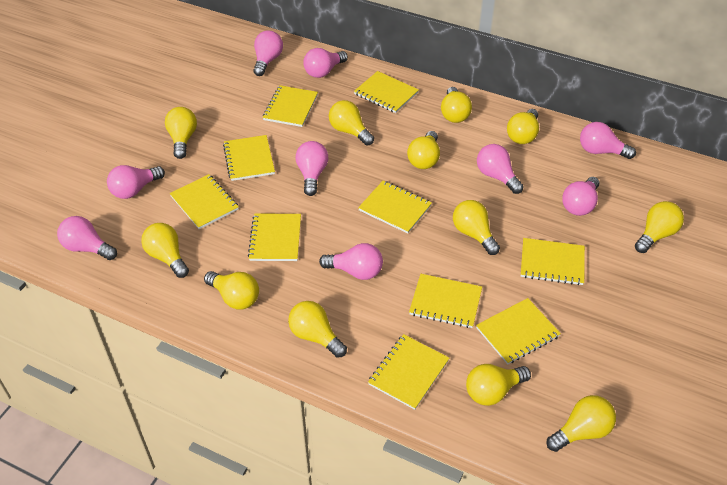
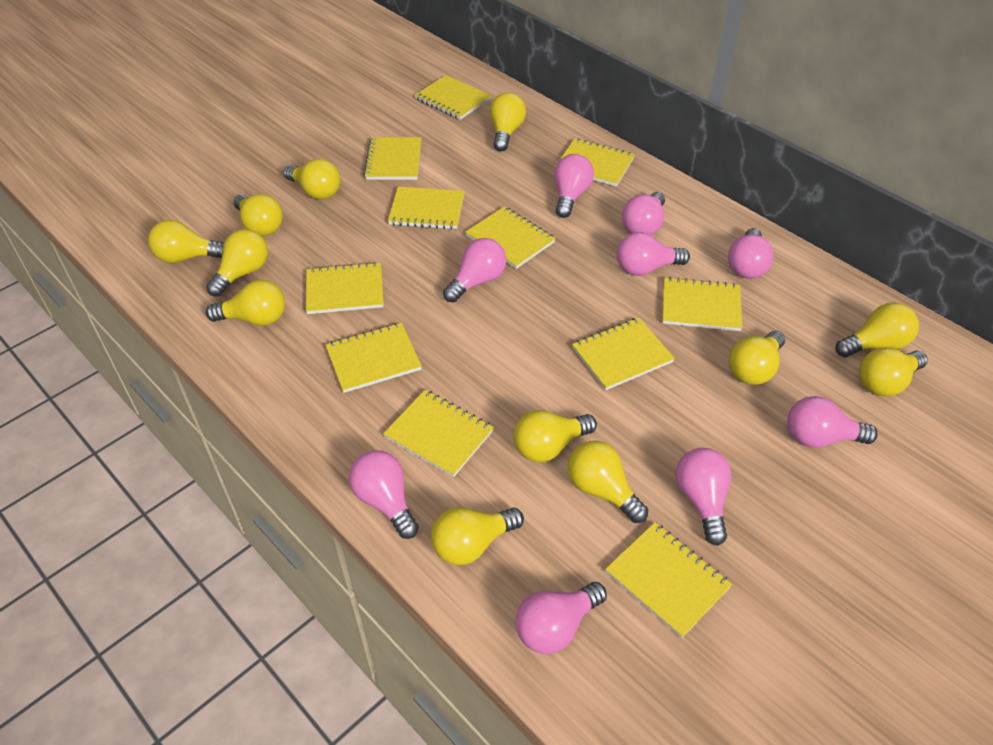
yellow notebook: 10 -> 11

